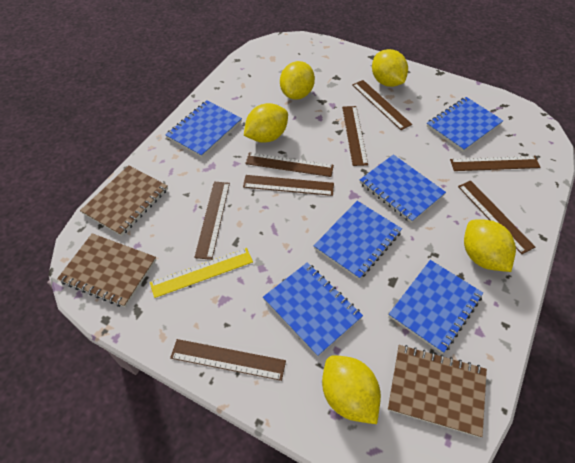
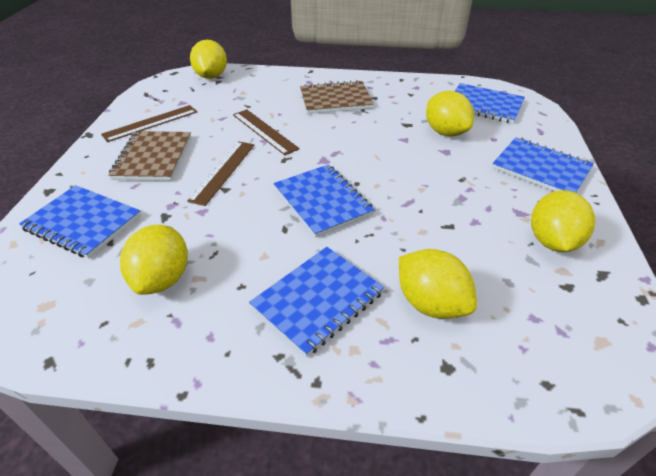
blue notebook: 6 -> 5
brown notebook: 3 -> 2
brown ruler: 8 -> 3
yellow ruler: 1 -> 0

